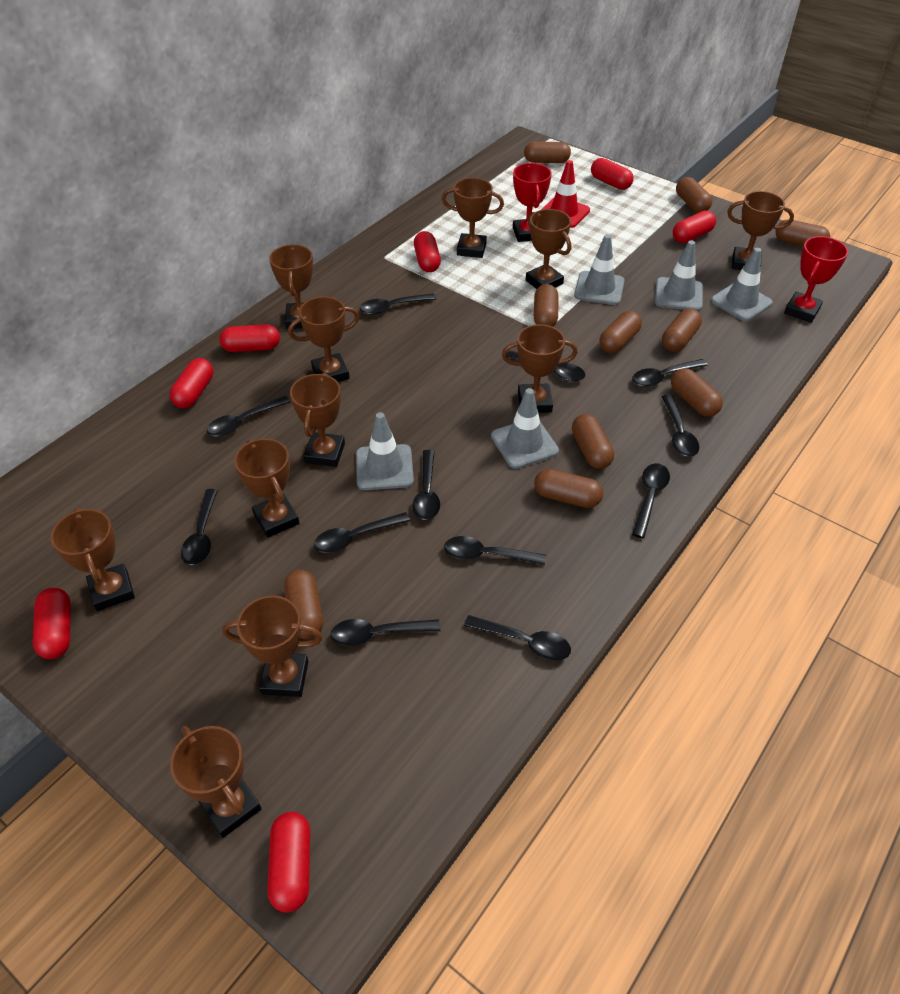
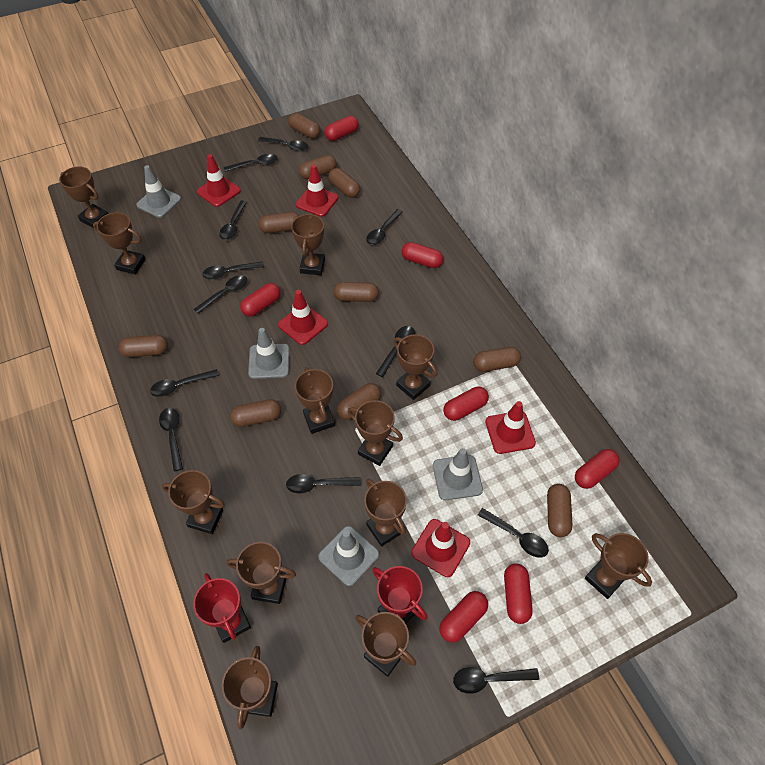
brown trophy: 11 -> 12
grey traffic cone: 5 -> 4
red traffic cone: 1 -> 5

